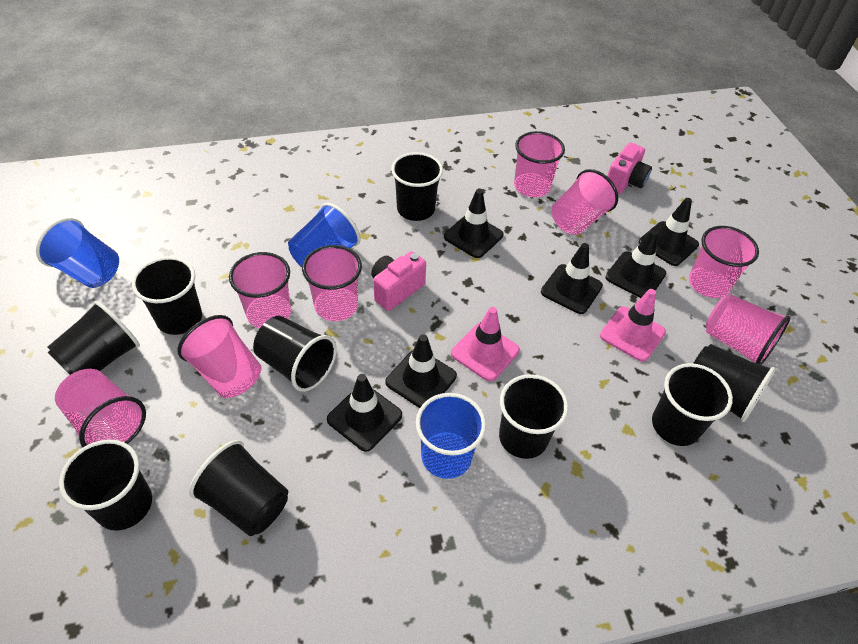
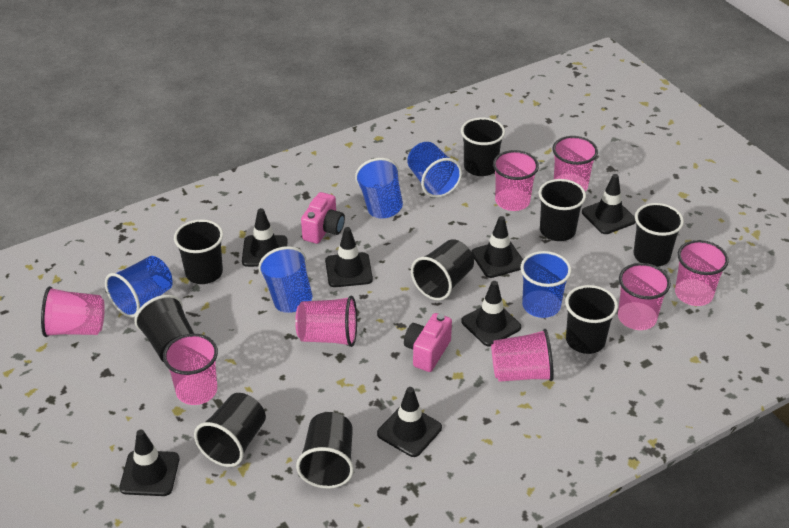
black traffic cone: 6 -> 7
blue cup: 3 -> 5
pink traffic cone: 2 -> 0

